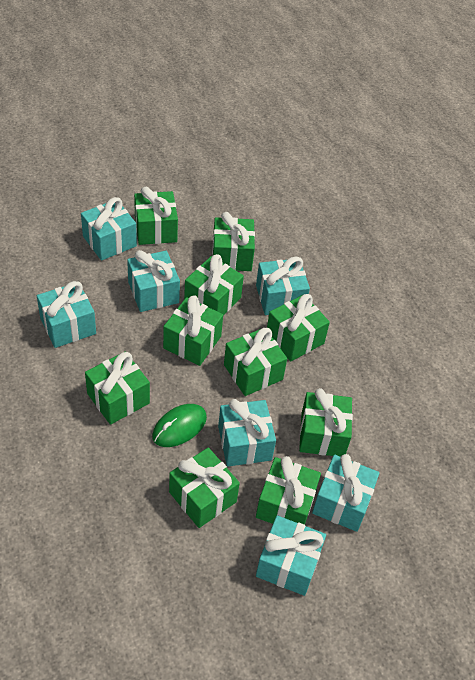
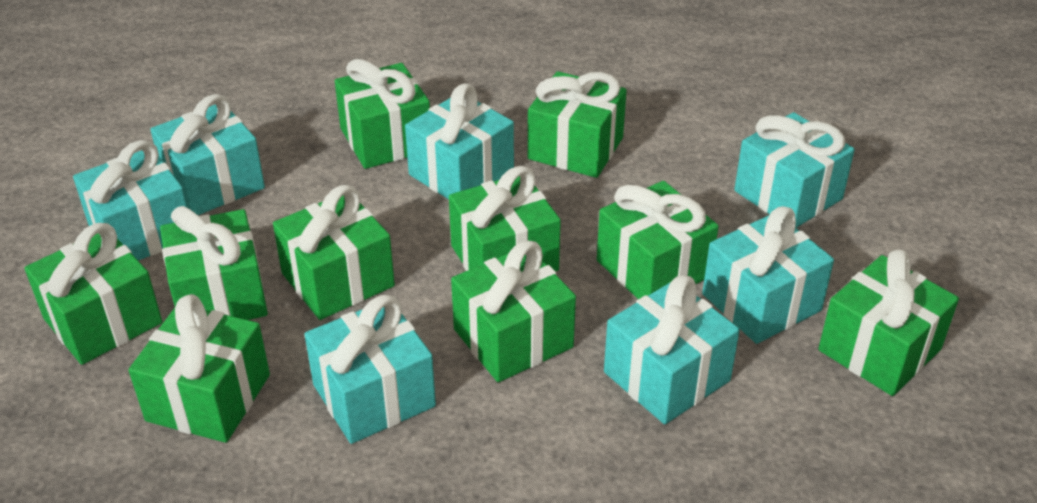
green mouse: 1 -> 0

